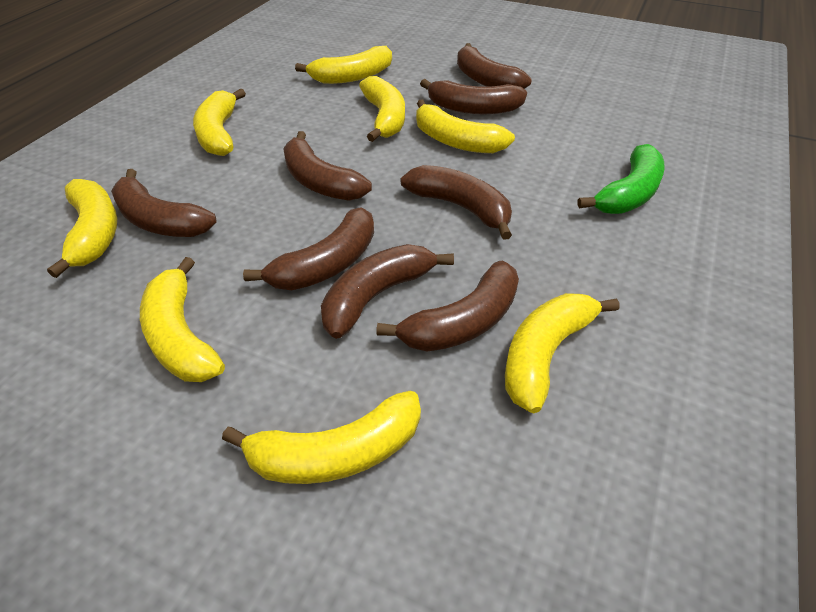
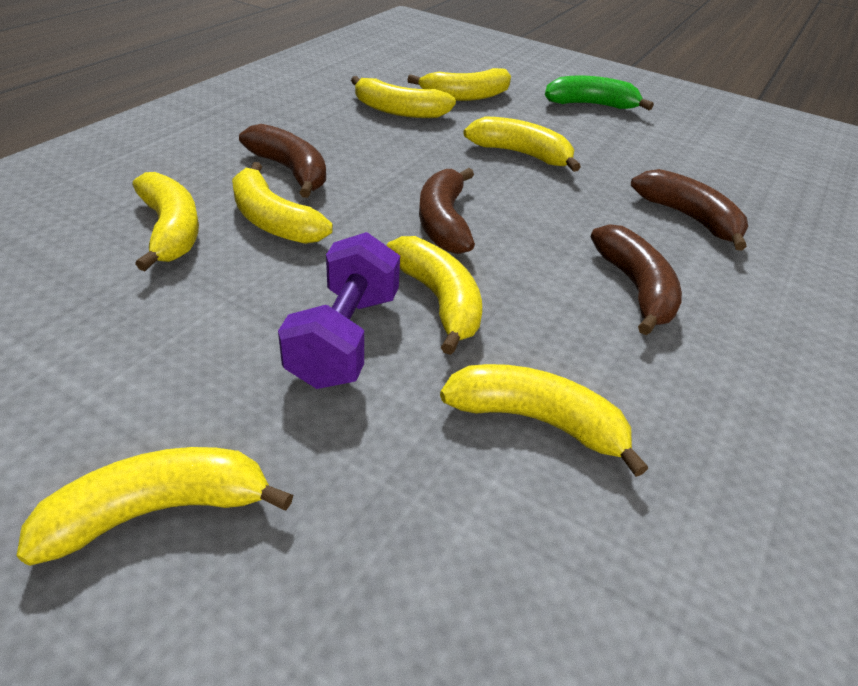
brown banana: 8 -> 4
purple dumbbell: 0 -> 1

